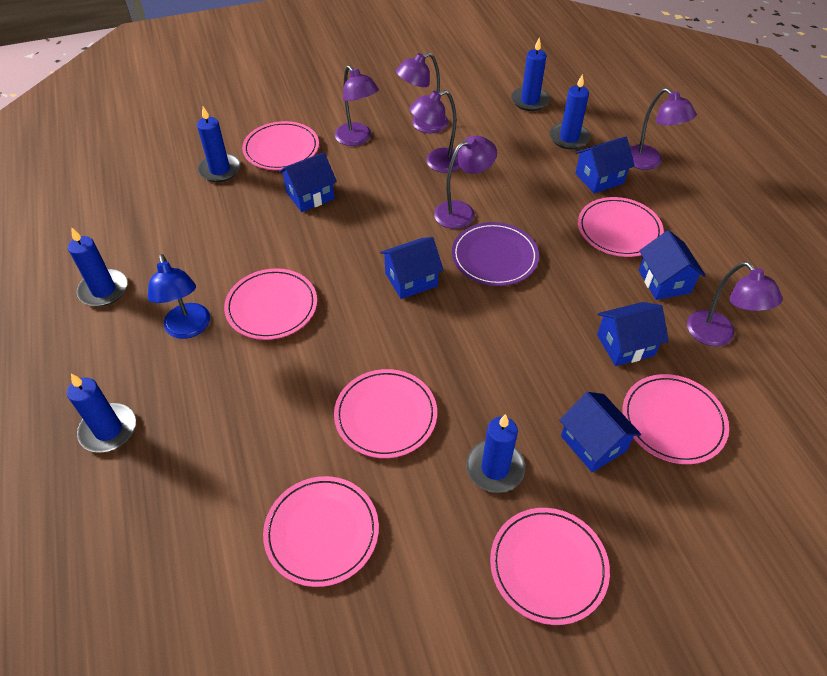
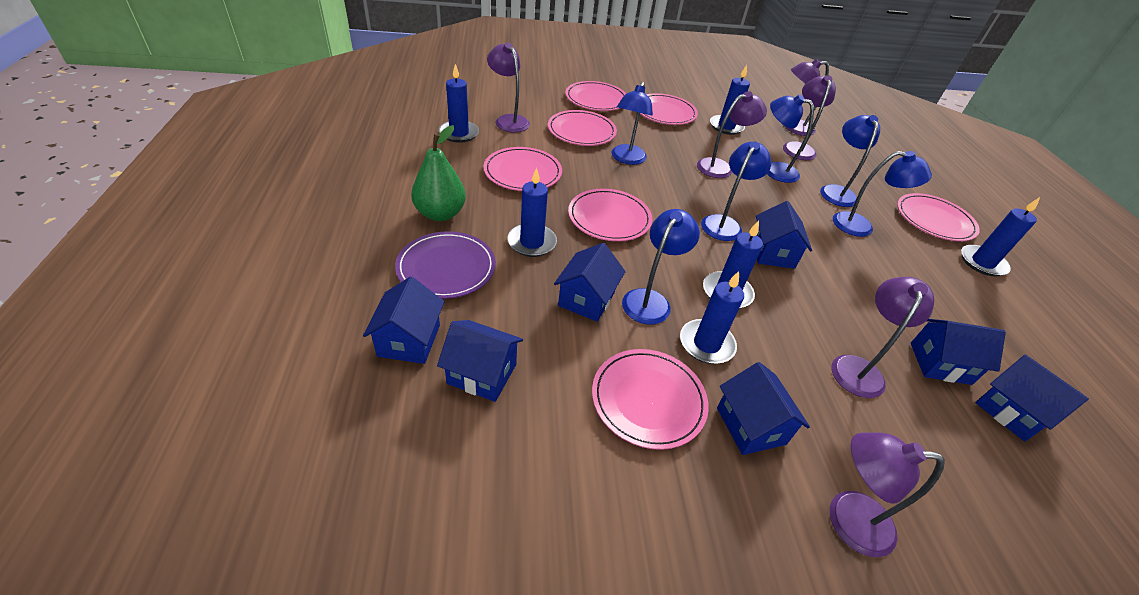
blue house: 6 -> 7
blue lamp: 1 -> 6
green pear: 0 -> 1

